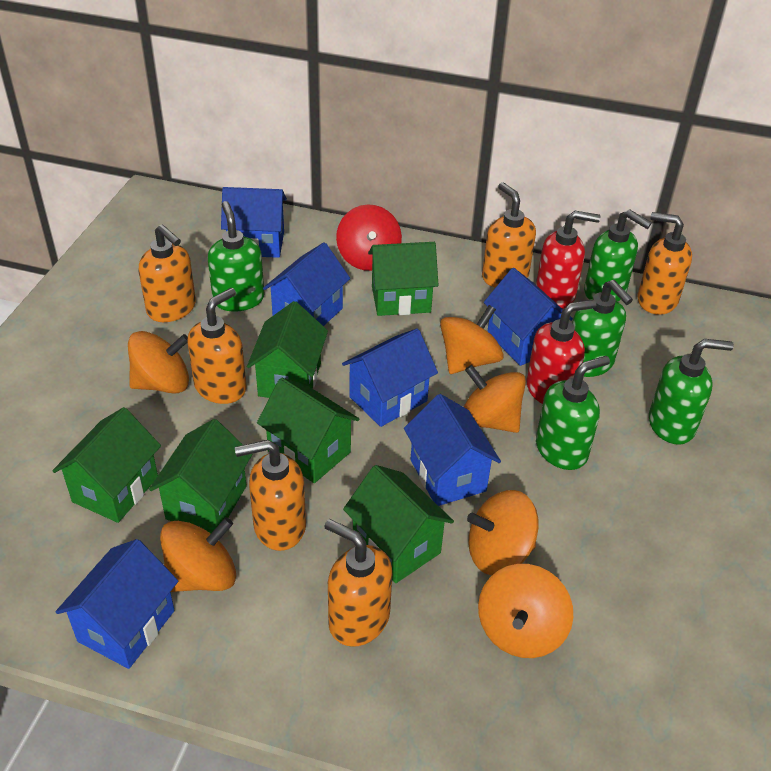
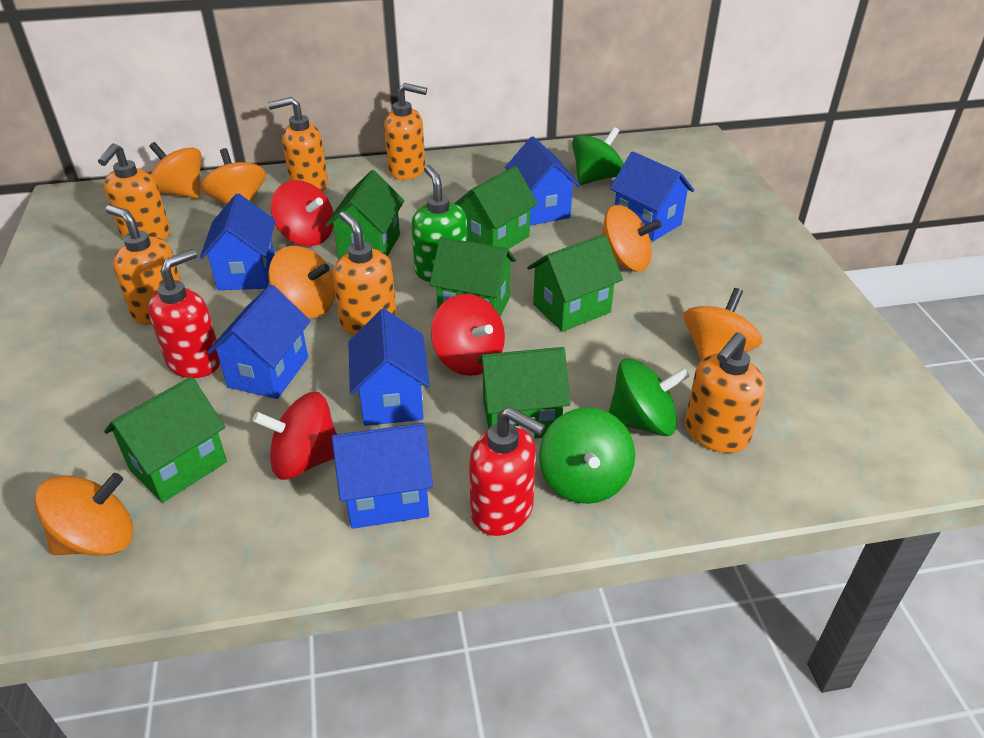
green soap dispenser: 5 -> 1
green spinning top: 0 -> 3
red spinning top: 1 -> 3

